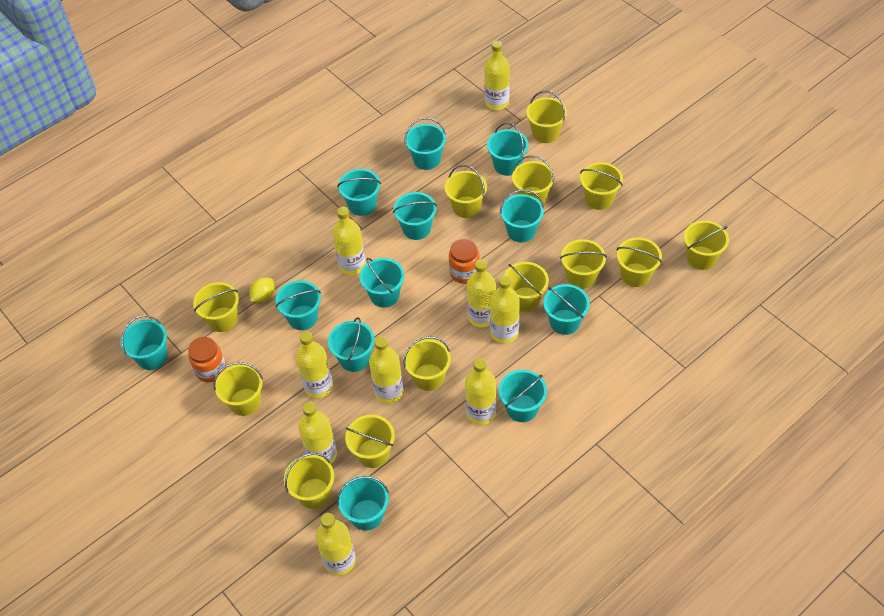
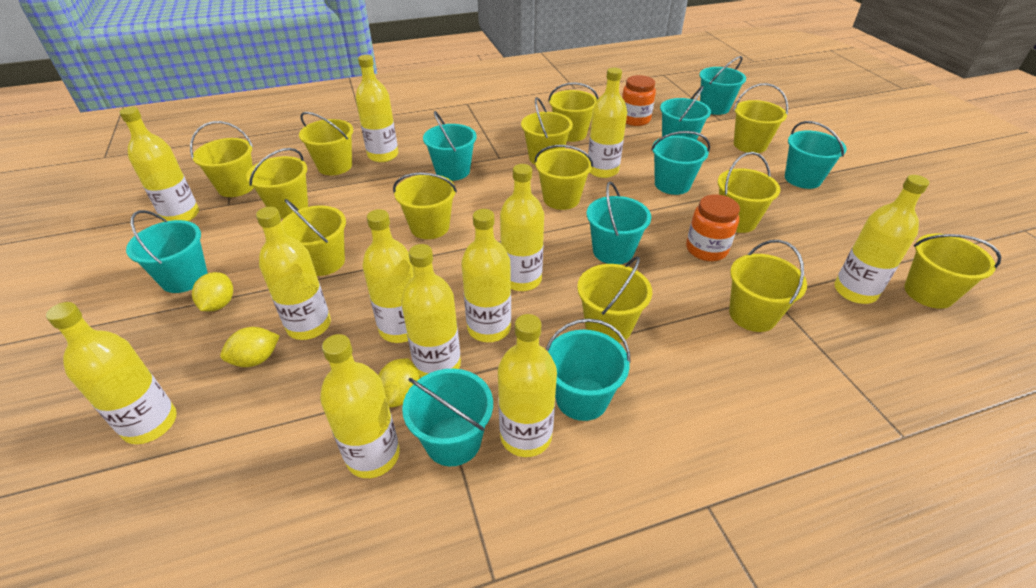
turquoise bucket: 12 -> 9
yellow bottle: 9 -> 12
yellow lemon: 1 -> 3

